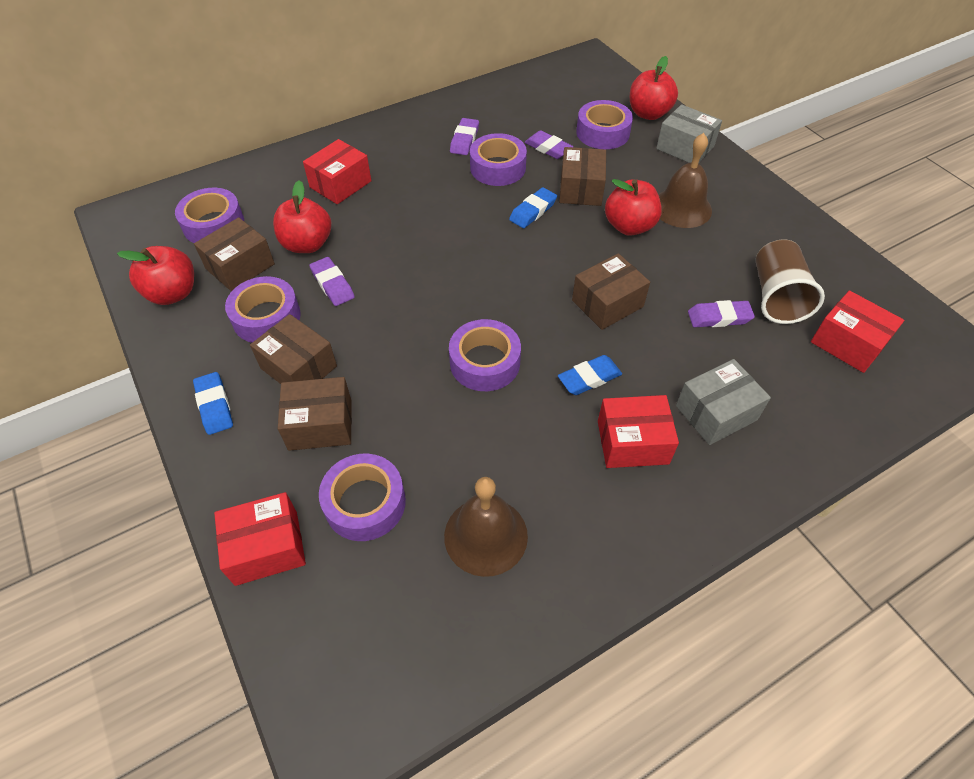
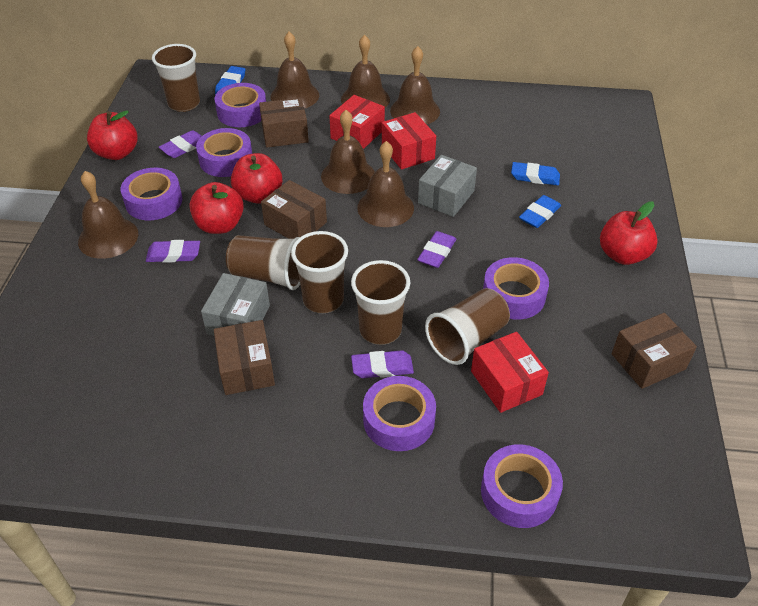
brown bell: 2 -> 6
brown box: 5 -> 4
brown cup: 1 -> 5
red box: 4 -> 3

